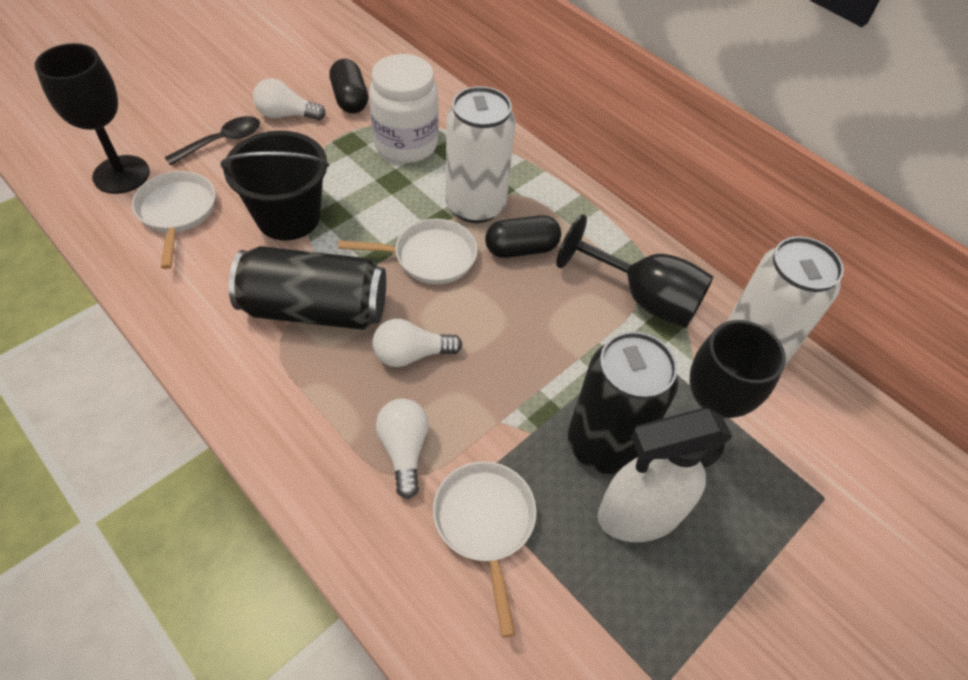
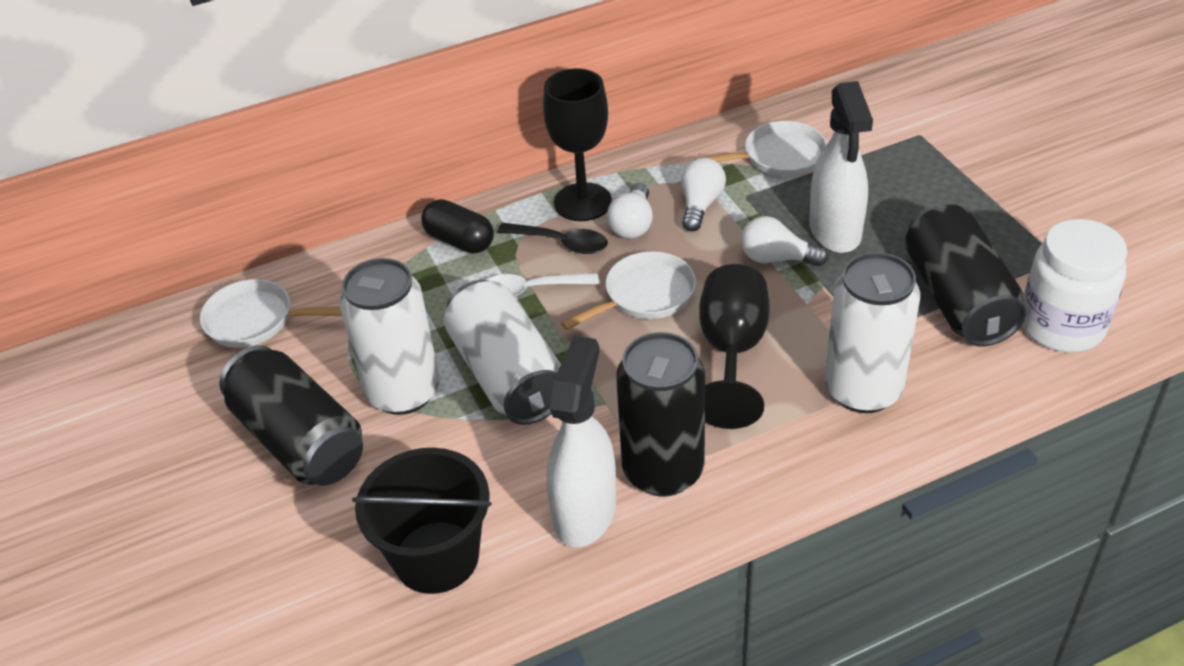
black can: 2 -> 3
black capsule: 2 -> 1
black goblet: 3 -> 2
white can: 2 -> 3
white spoon: 0 -> 1
white spray bottle: 1 -> 2

